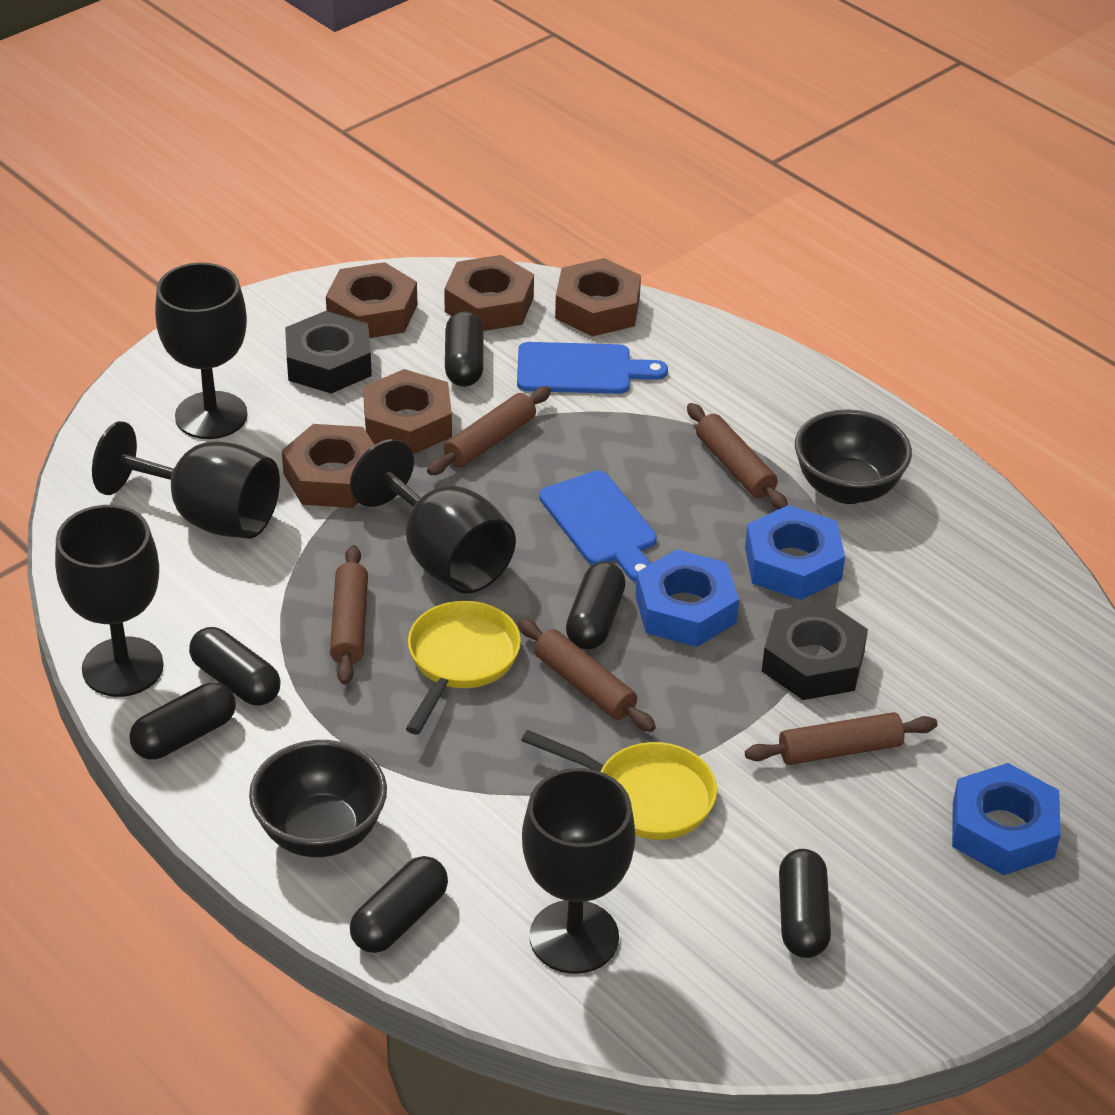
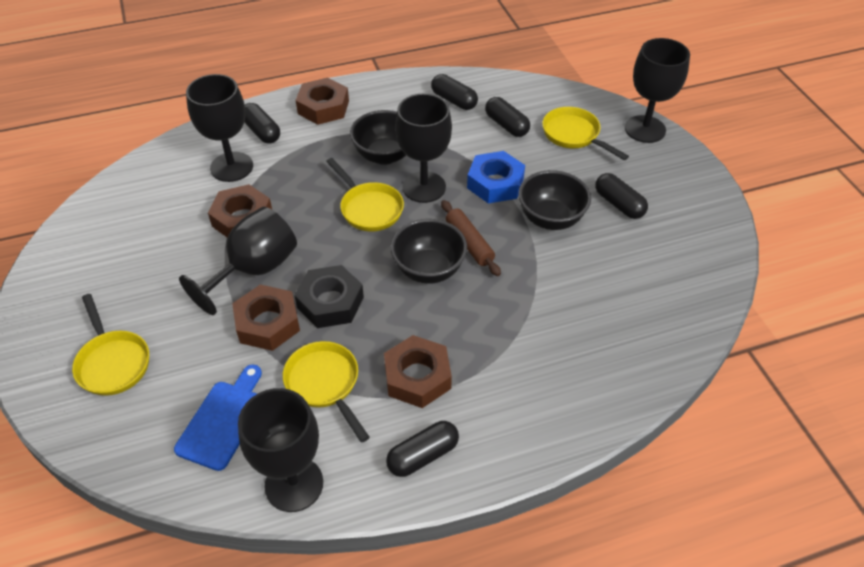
black bowl: 2 -> 3
black capsule: 6 -> 5
black nut: 2 -> 1
blue cutting board: 2 -> 1
blue nut: 3 -> 1
brown nut: 5 -> 4
brown rolling pin: 5 -> 1
yellow pan: 2 -> 4

